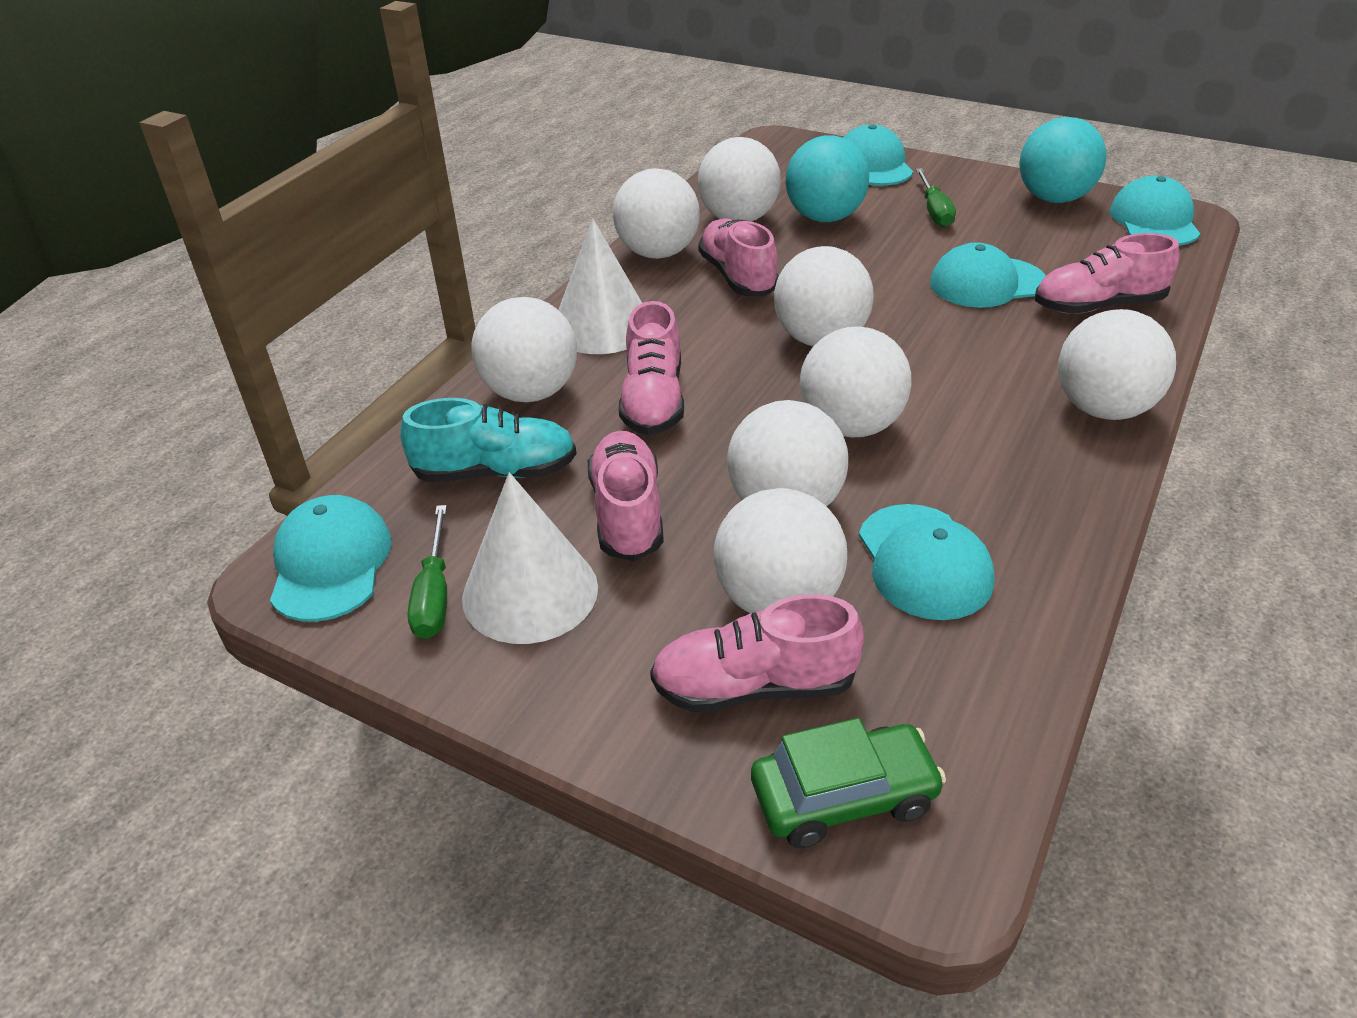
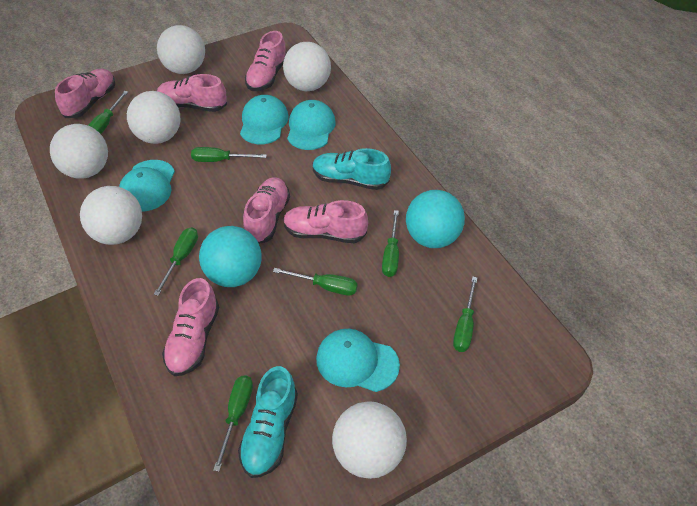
green car: 1 -> 0
green screwdriver: 2 -> 7
pink shoe: 5 -> 6
turquoise cap: 5 -> 4
turquoise shoe: 1 -> 2
white ball: 8 -> 6
white cone: 2 -> 0

